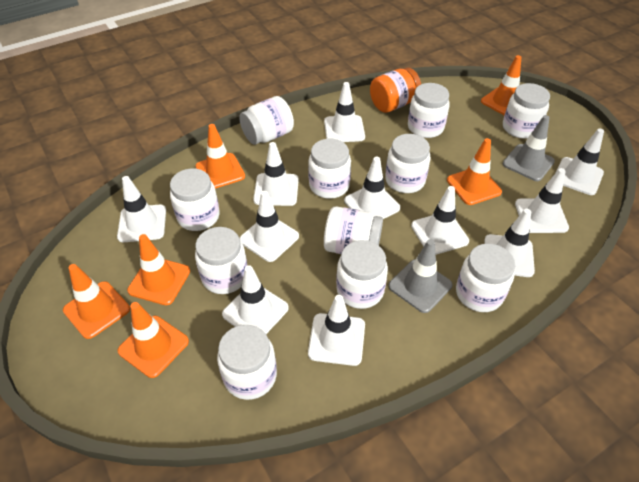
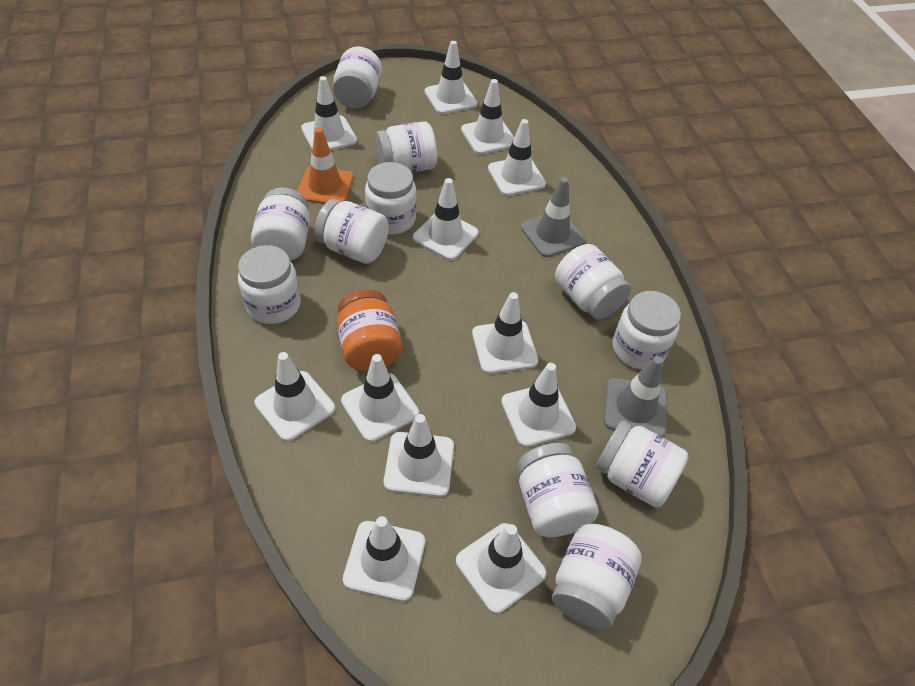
orange traffic cone: 6 -> 1
white traffic cone: 11 -> 12

